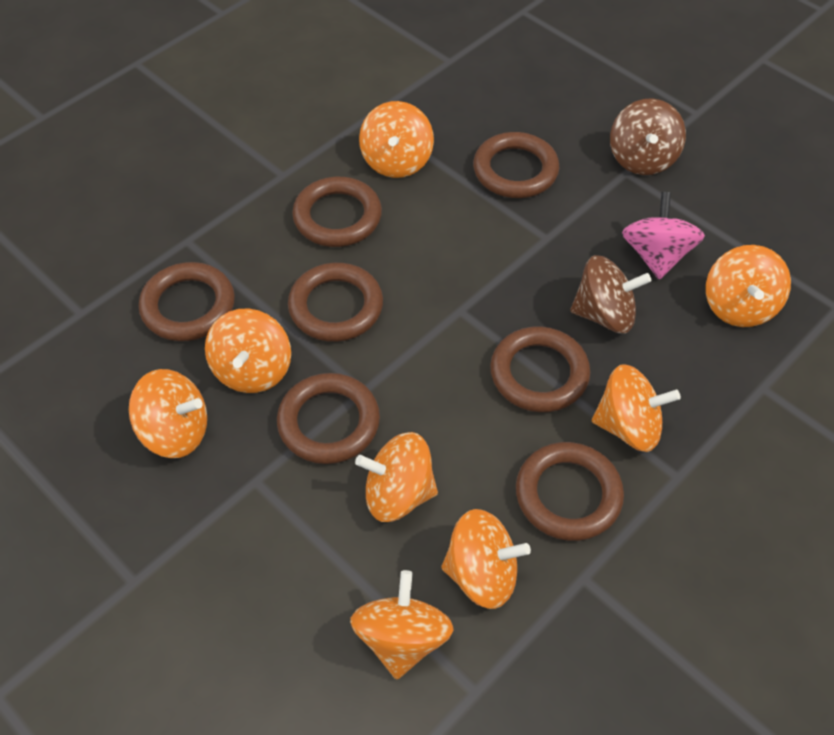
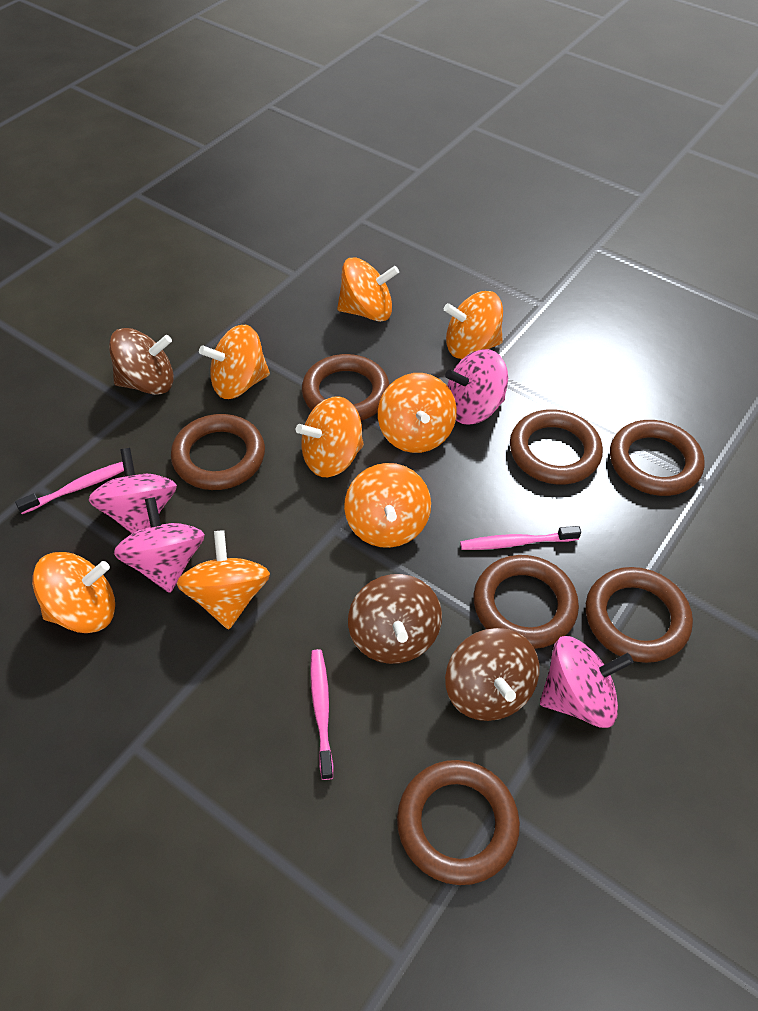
brown spinning top: 2 -> 3
pink spinning top: 1 -> 4
pink toothbrush: 0 -> 3

